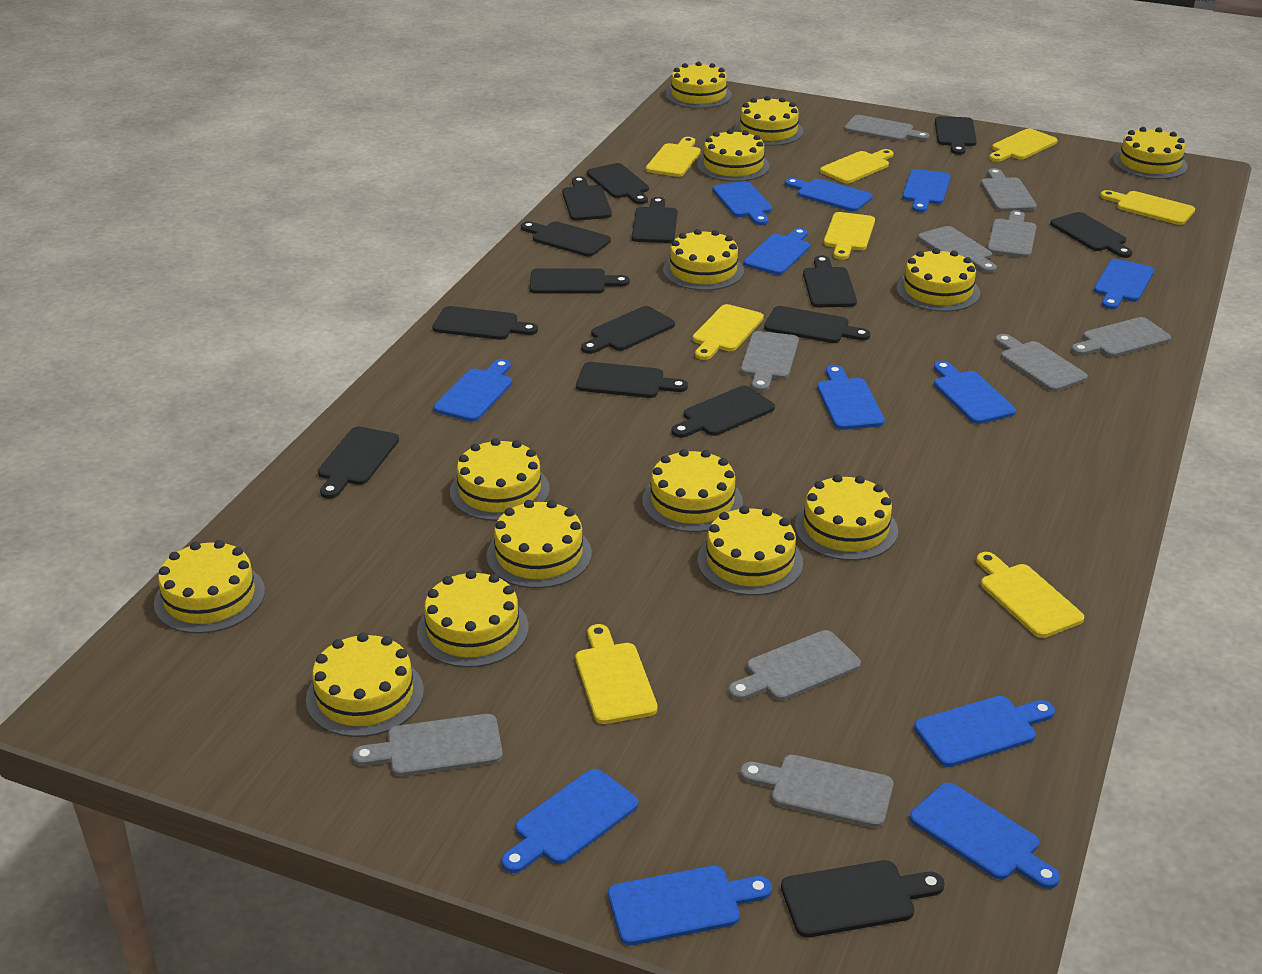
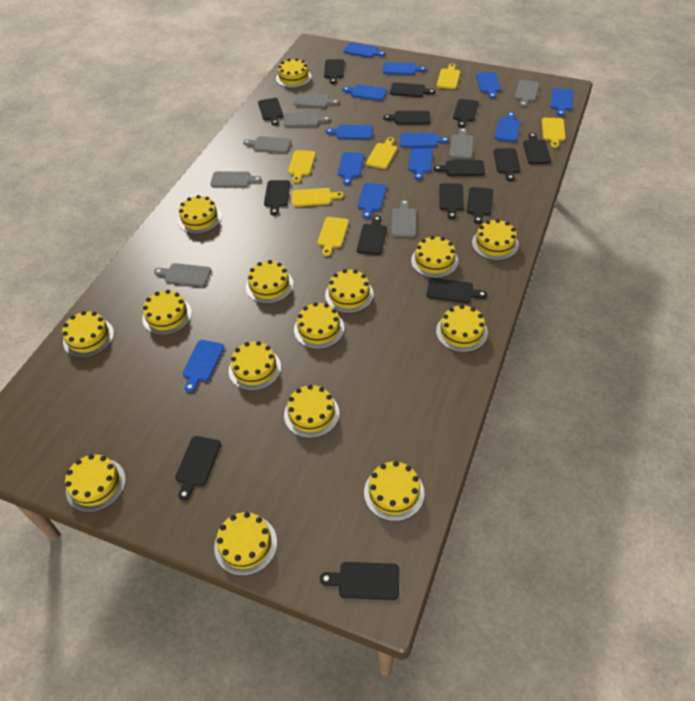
grey cutting board: 10 -> 8
yellow cake: 14 -> 15
yellow cutting board: 8 -> 6

